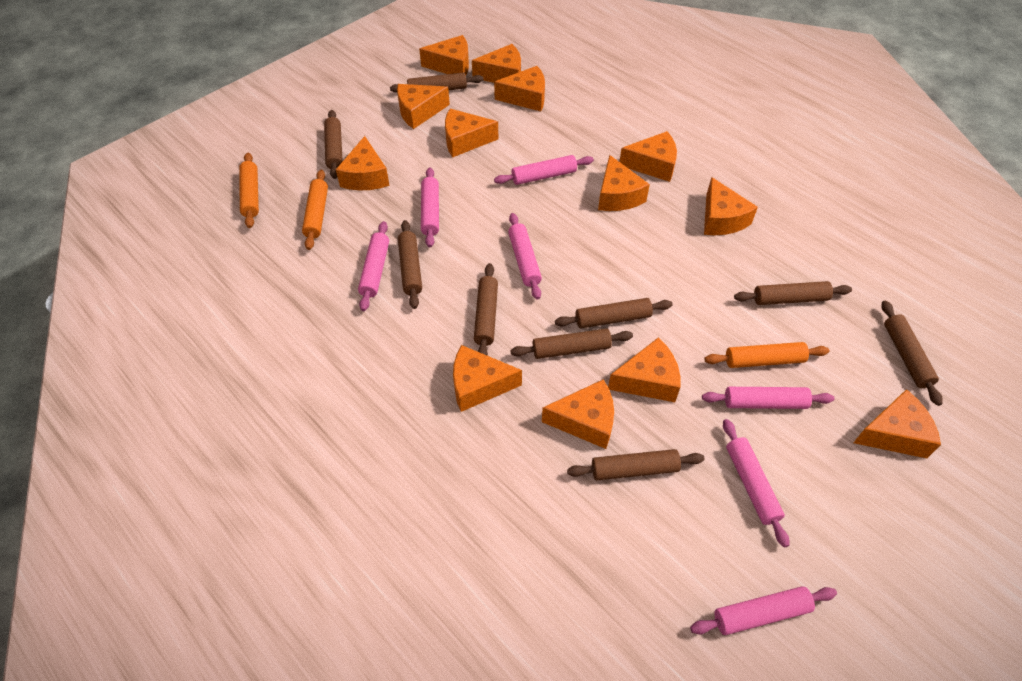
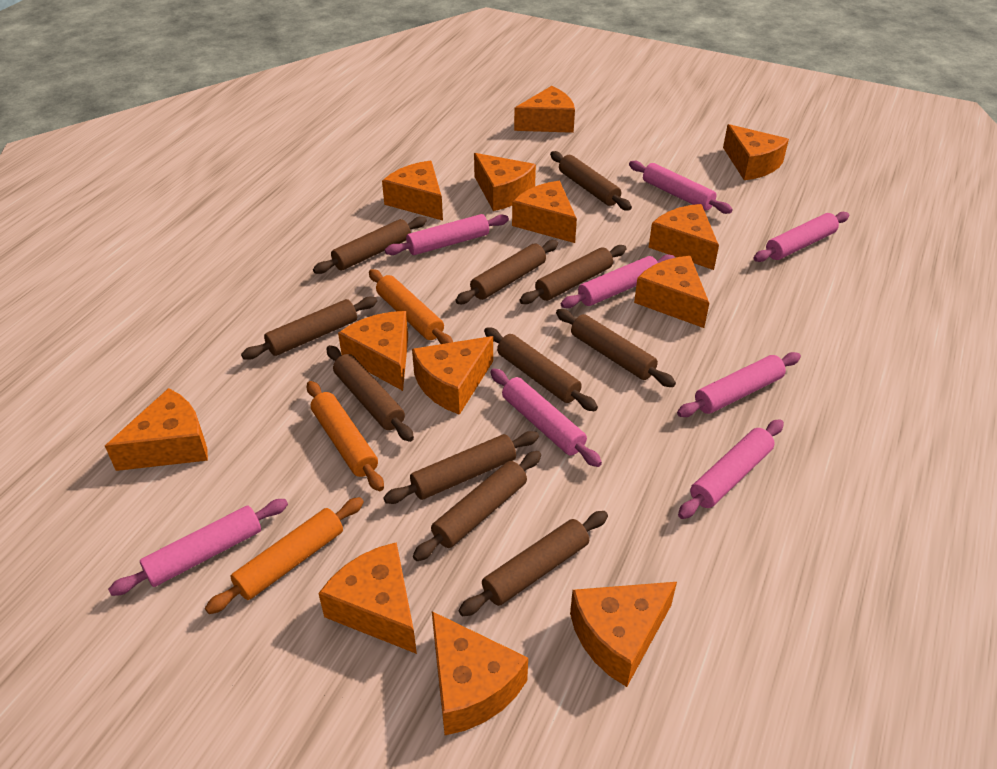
brown rolling pin: 9 -> 11
pink rolling pin: 7 -> 8

